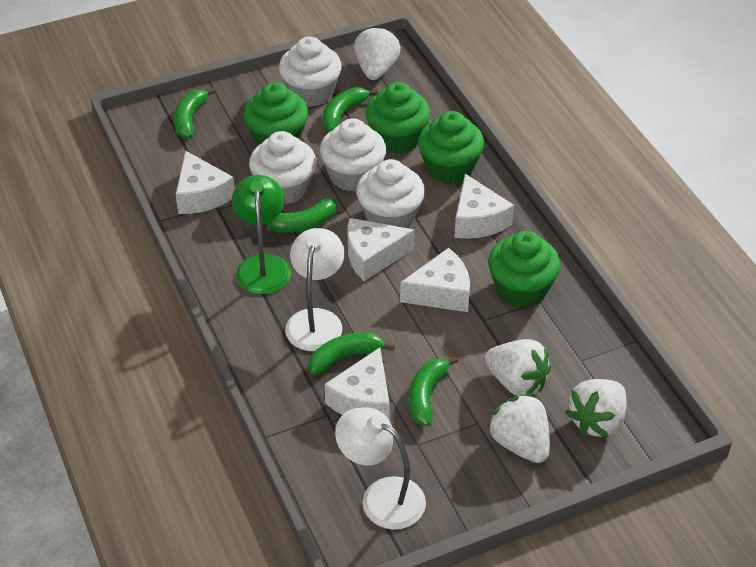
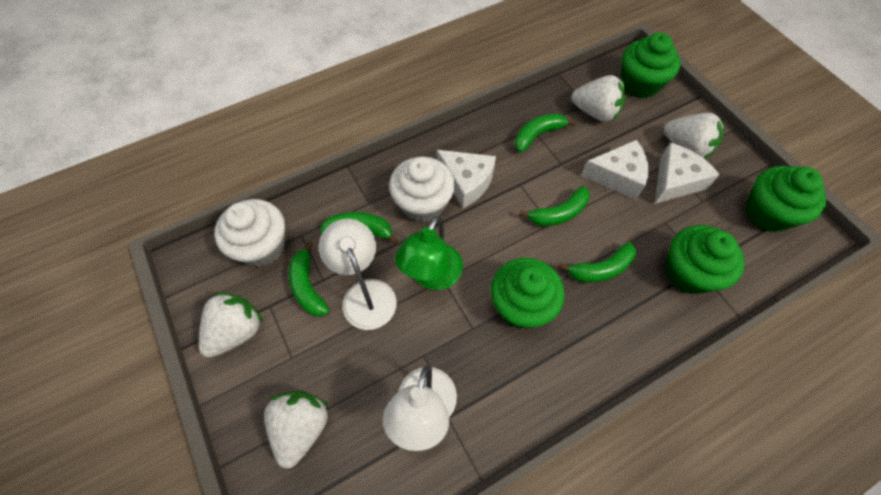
white cheese: 5 -> 3
white cupcake: 4 -> 2

